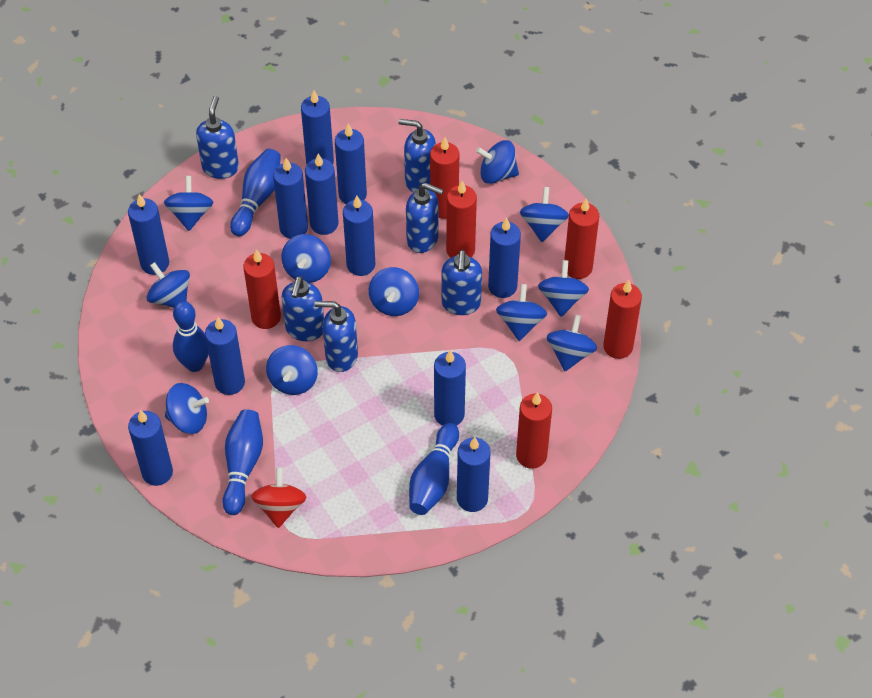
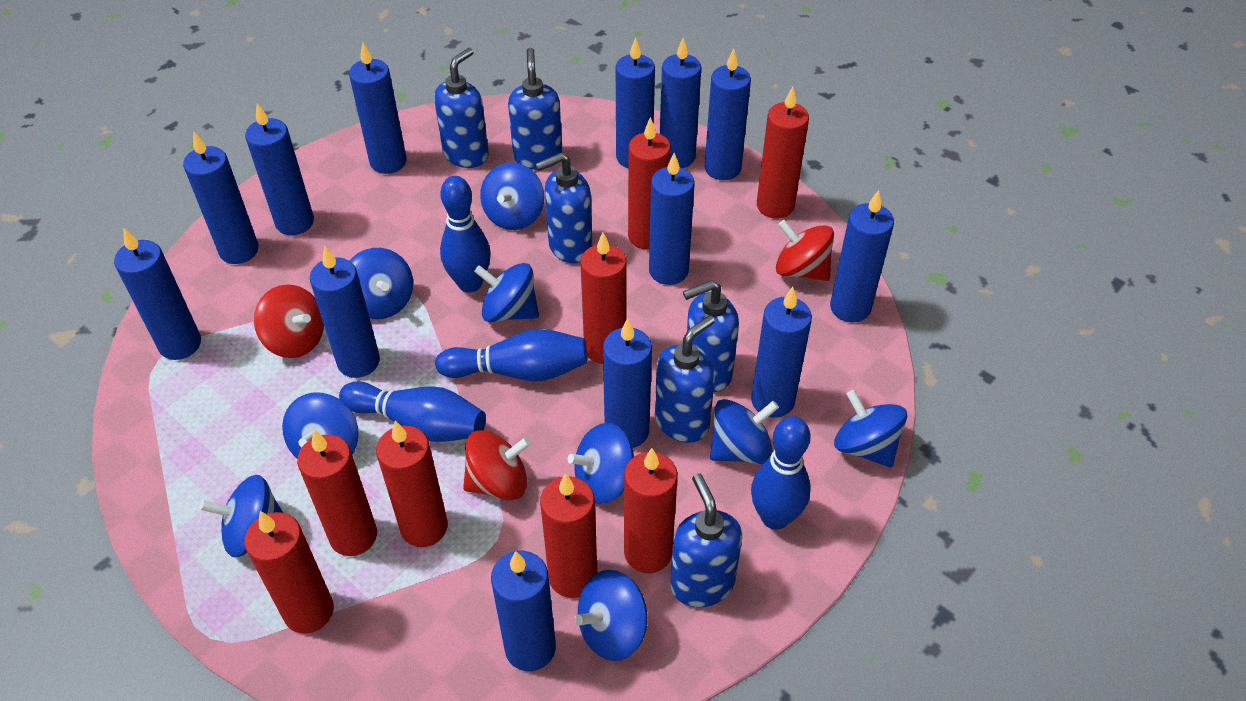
blue candle: 11 -> 13
blue spinning top: 11 -> 9
red candle: 6 -> 8
red spinning top: 1 -> 3

